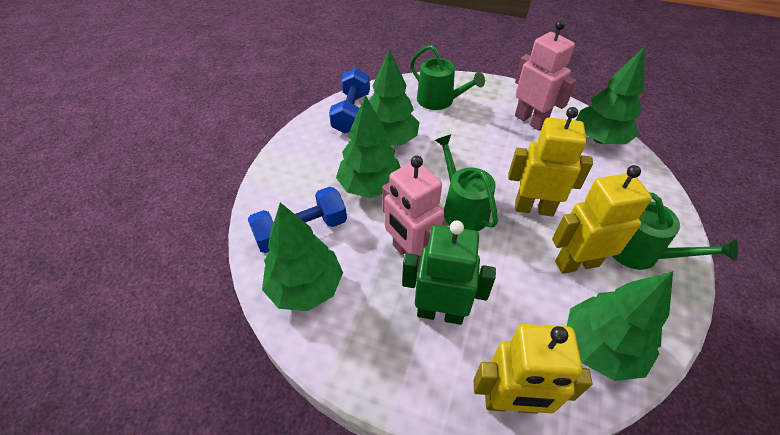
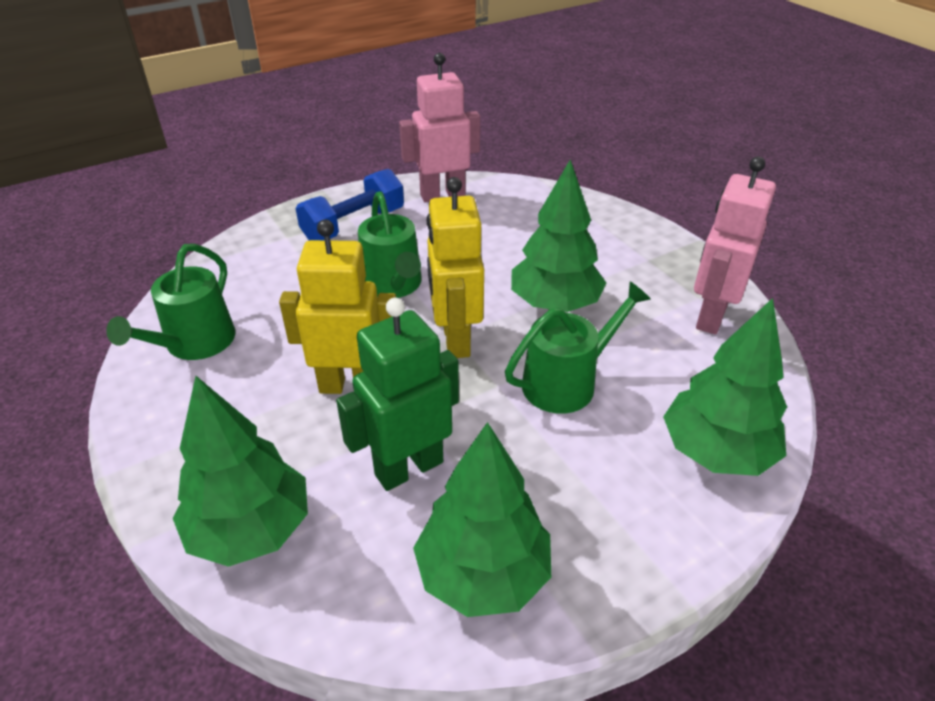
blue dumbbell: 2 -> 1
green tree: 5 -> 4
yellow robot: 3 -> 2

